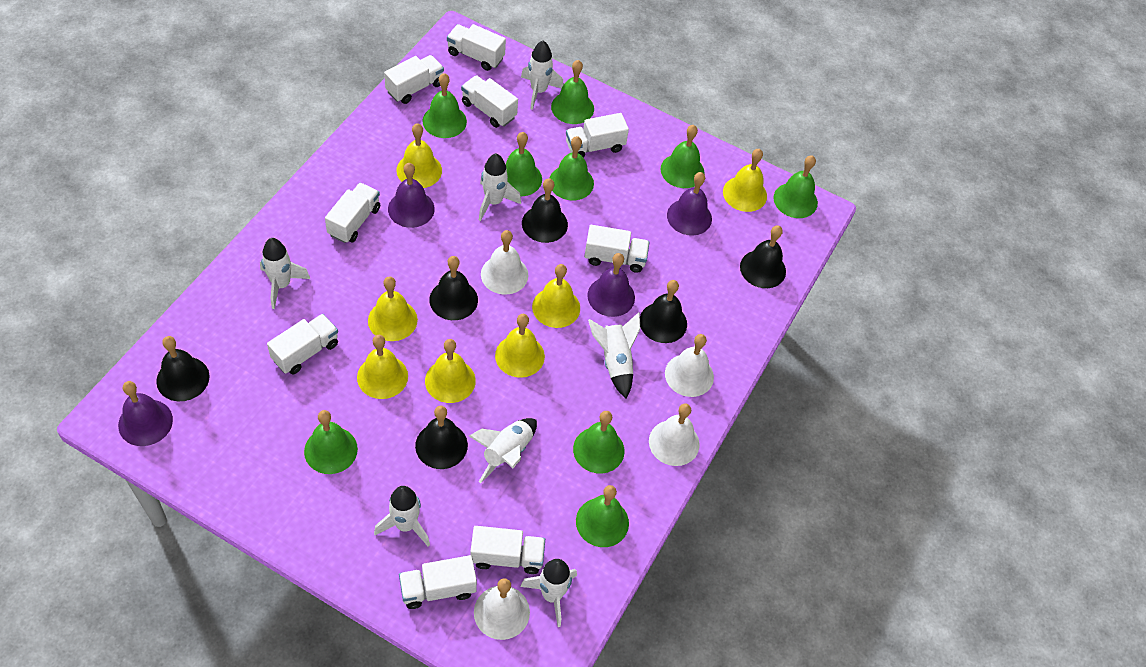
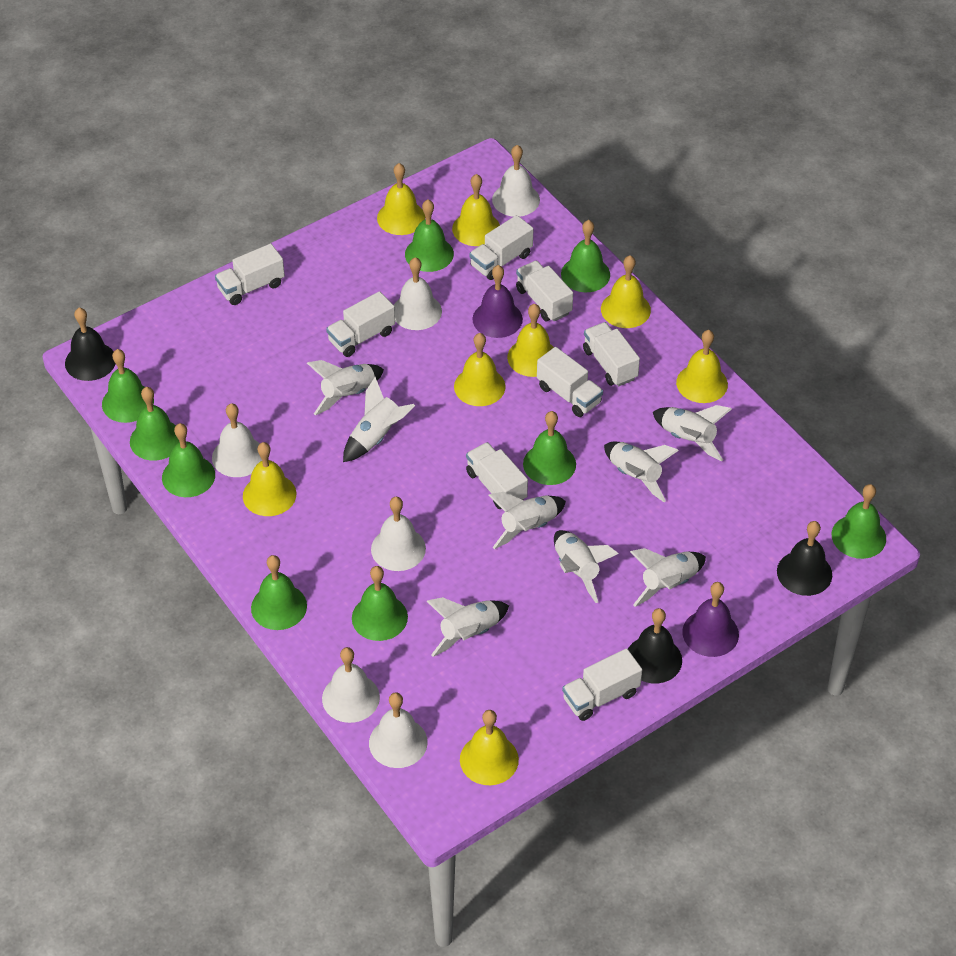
black bell: 6 -> 3
purple bell: 4 -> 2
white bell: 4 -> 6
white rocket: 7 -> 8
white truck: 9 -> 8
yellow bell: 7 -> 8

